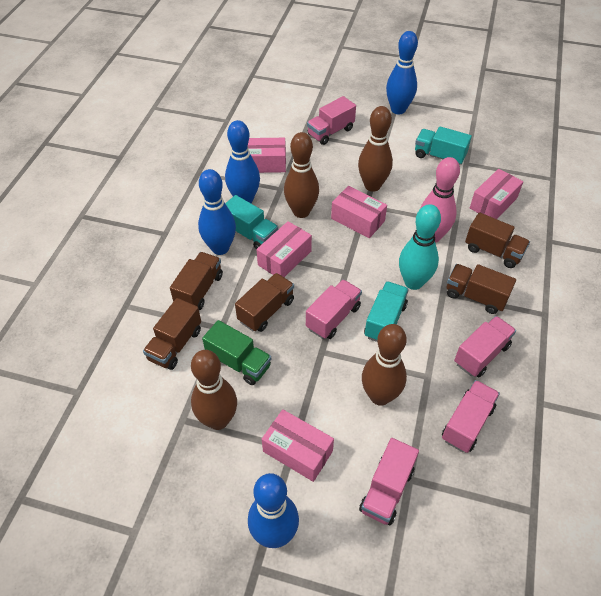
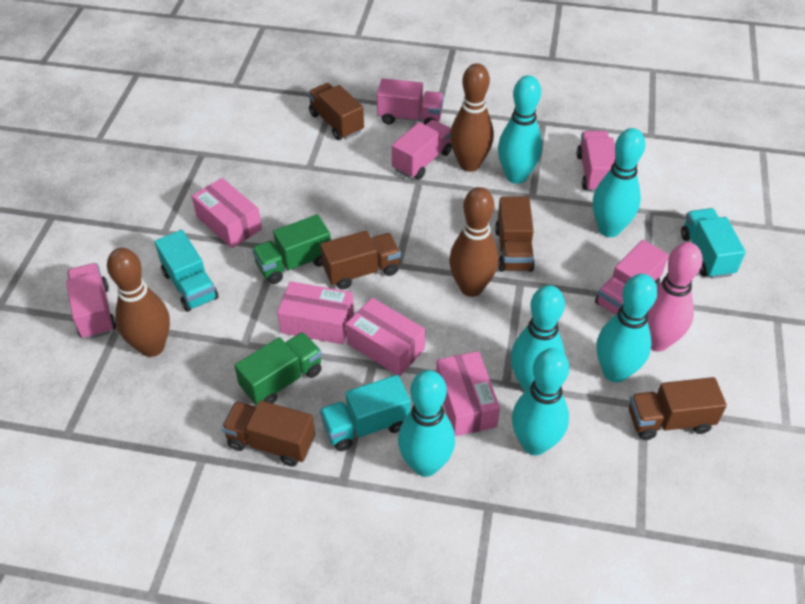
blue bowling pin: 4 -> 0
brown bowling pin: 4 -> 3
green truck: 1 -> 2
pink box: 5 -> 4
turquoise bowling pin: 1 -> 6

